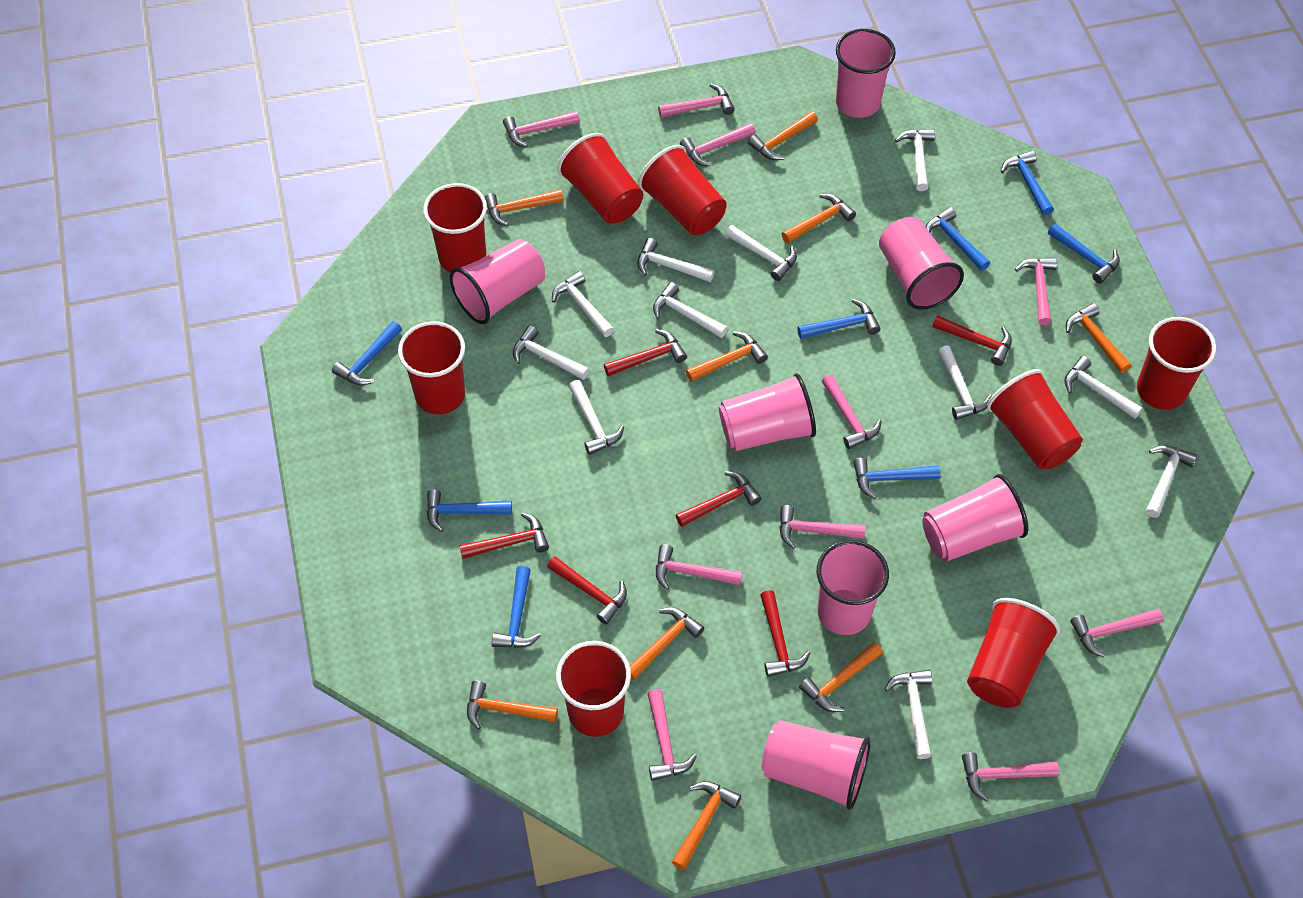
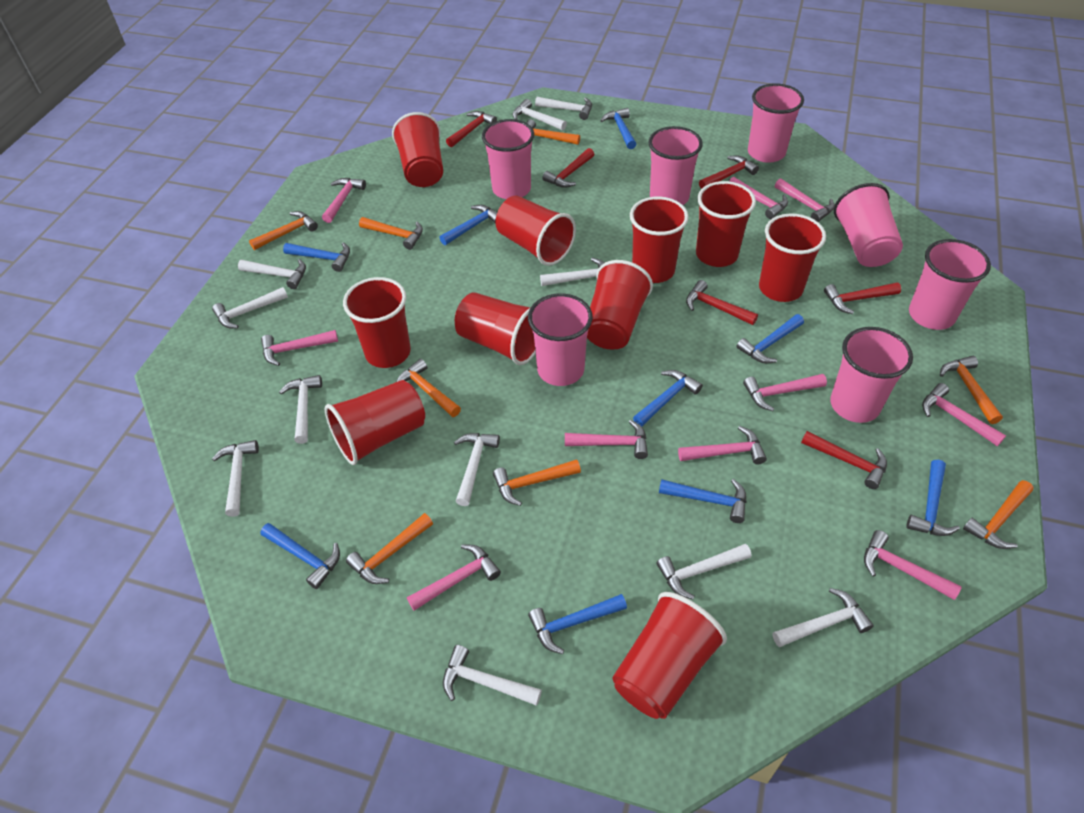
blue hammer: 8 -> 9
orange hammer: 9 -> 8
red cup: 8 -> 10

